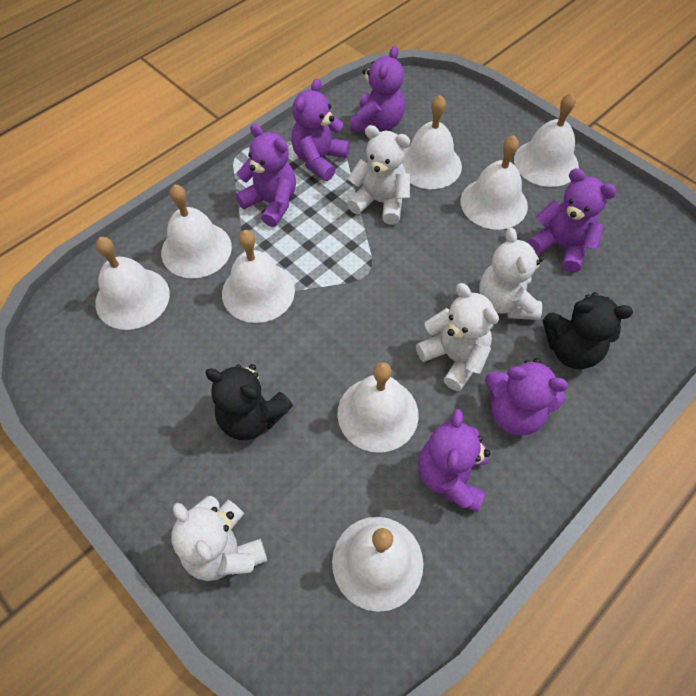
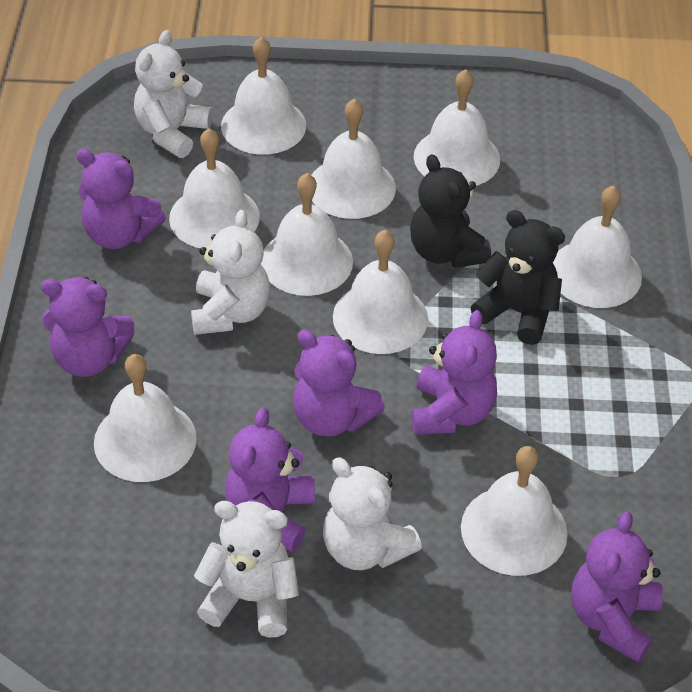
white bell: 8 -> 9

